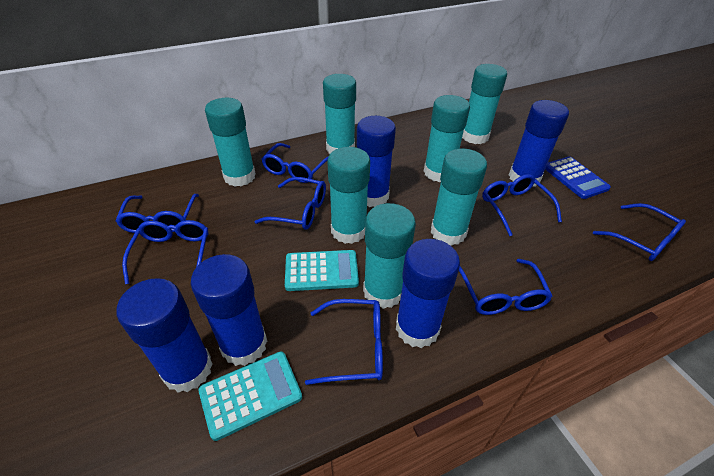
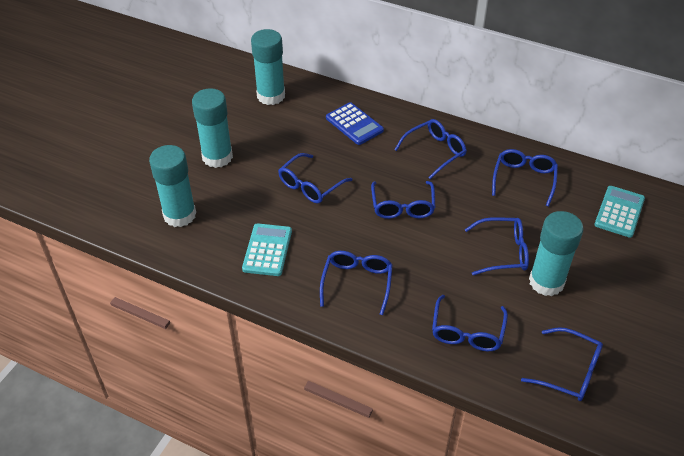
blue glue stick: 5 -> 0
turquoise glue stick: 7 -> 4

